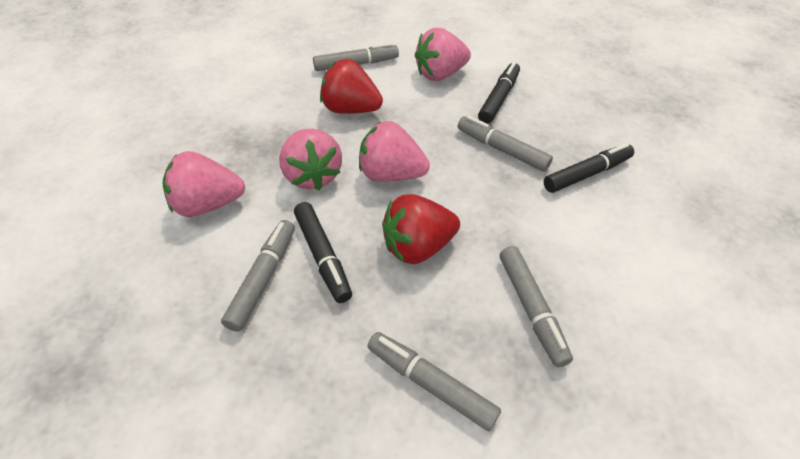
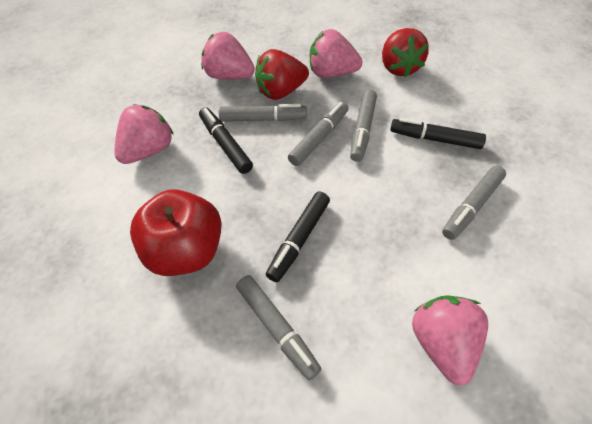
red apple: 0 -> 1

